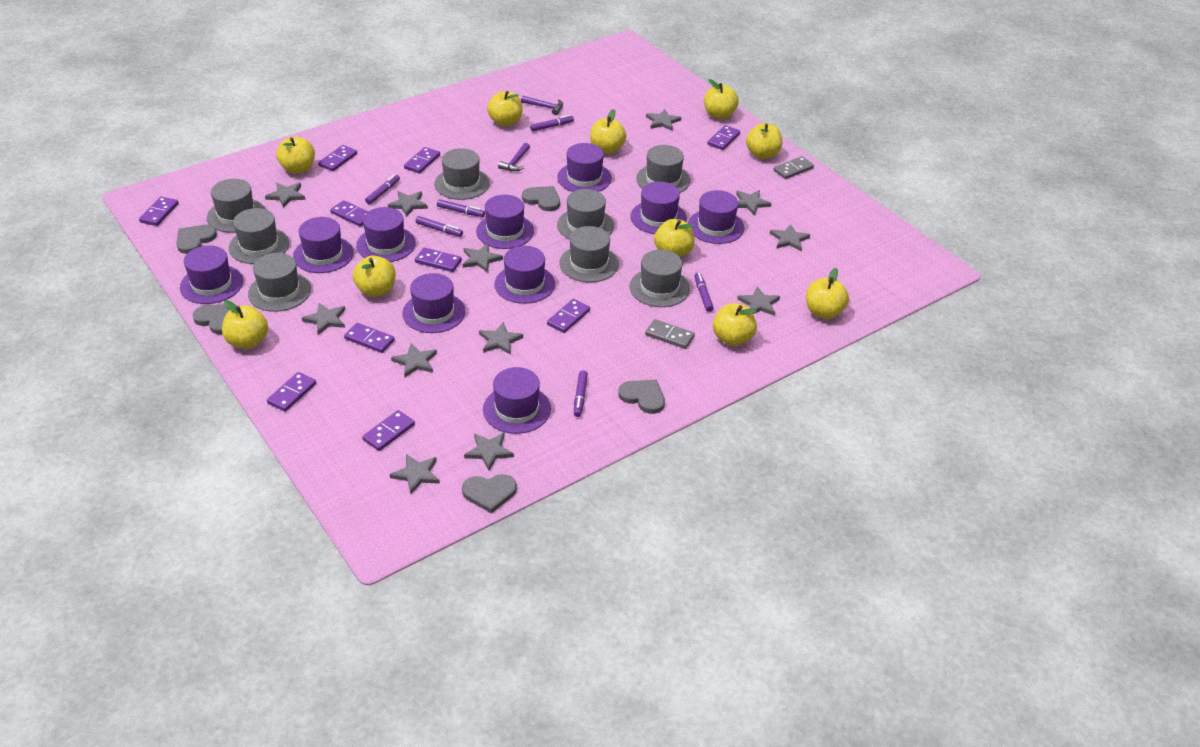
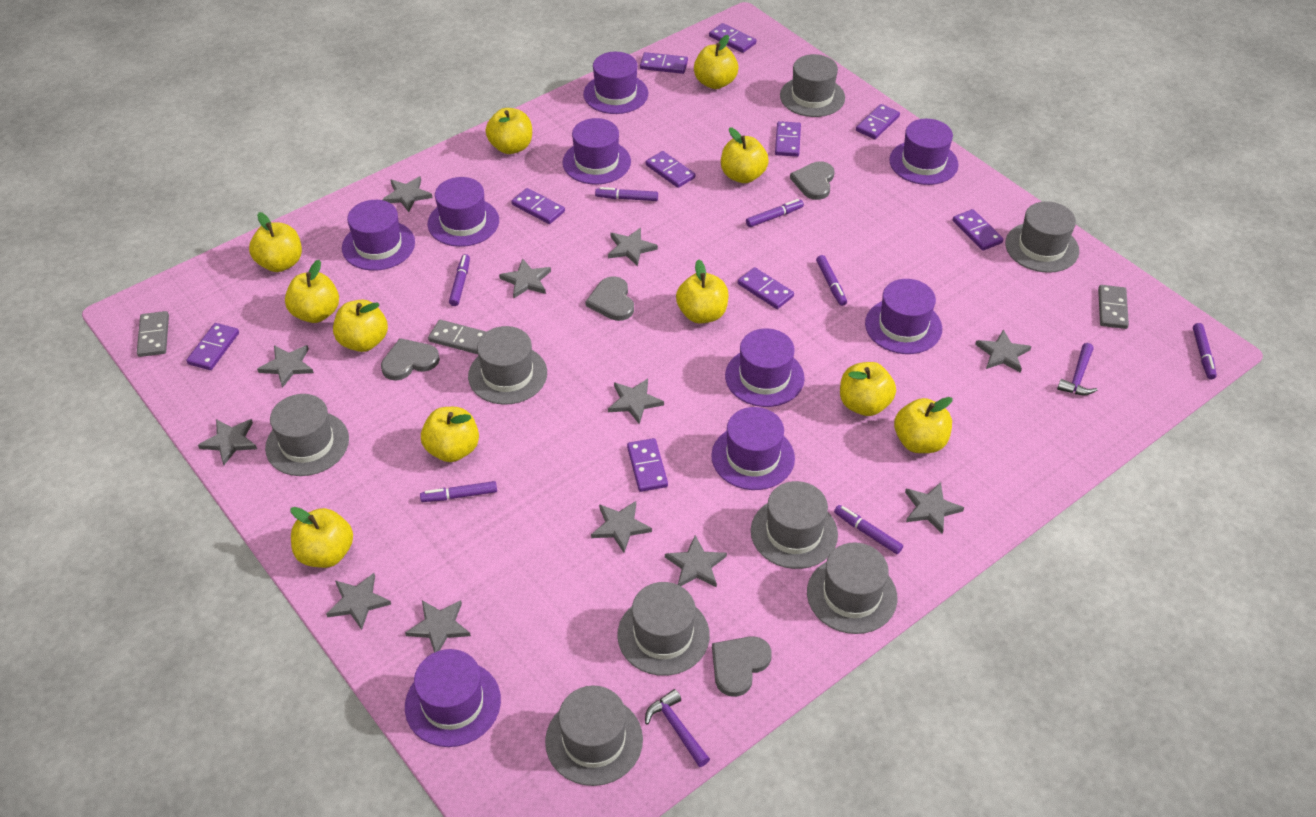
grey domino: 2 -> 3
grey heart: 5 -> 4
purple hat: 10 -> 9
purple marker: 6 -> 7
yellow apple: 10 -> 11

